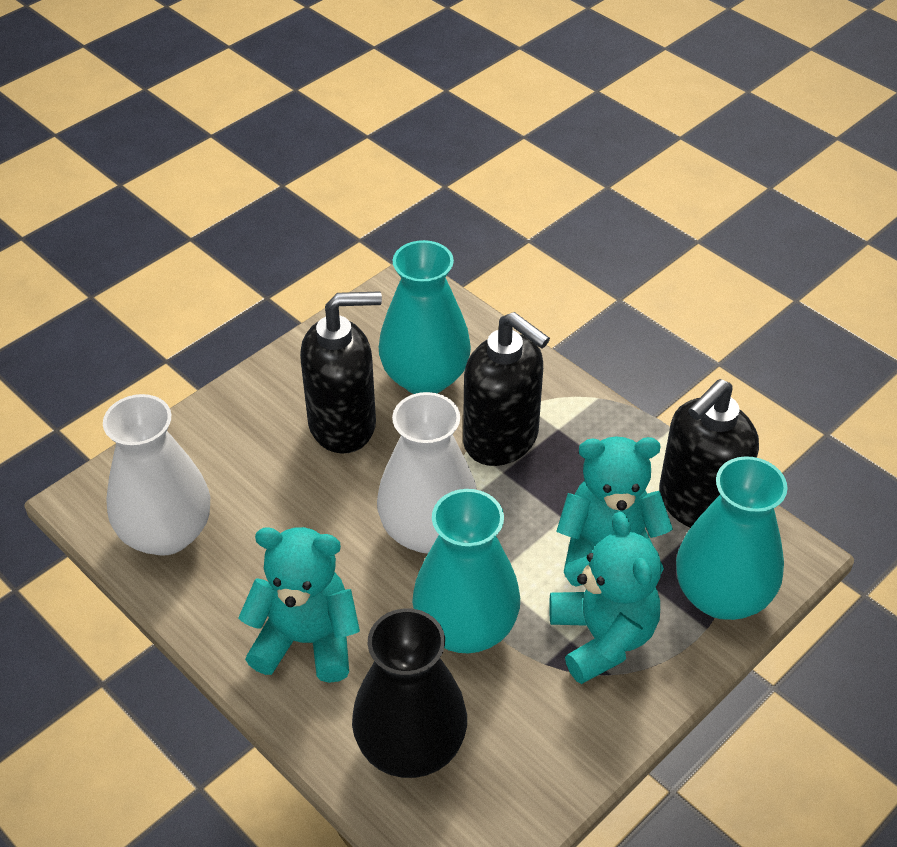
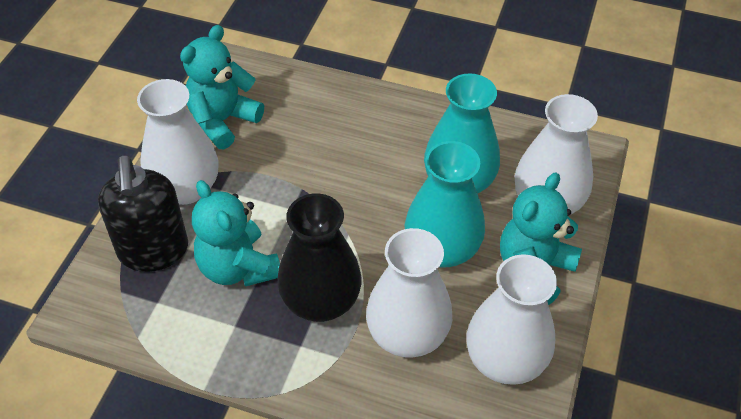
black soap dispenser: 3 -> 1
turquoise vase: 3 -> 2
white vase: 2 -> 4

